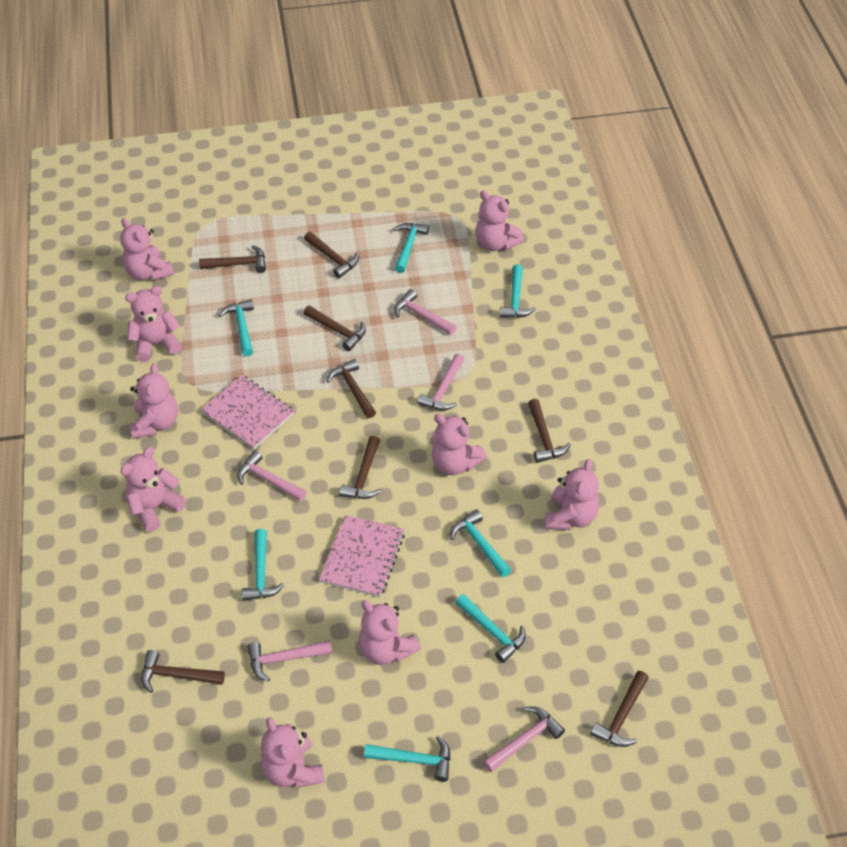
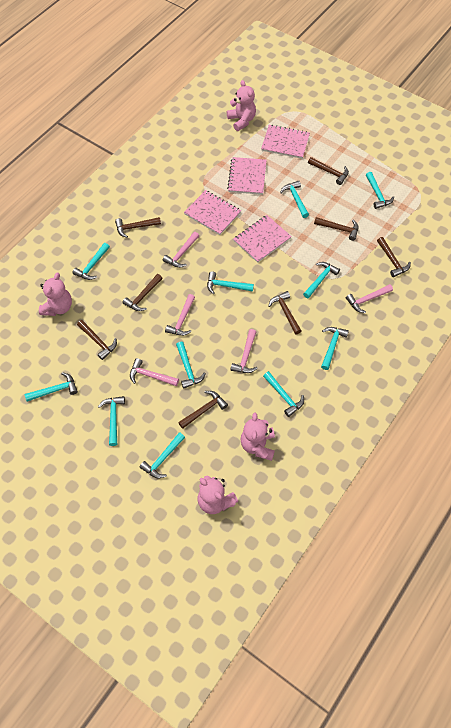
pink notebook: 2 -> 4
pink teddy bear: 9 -> 4
turquoise hammer: 7 -> 11

